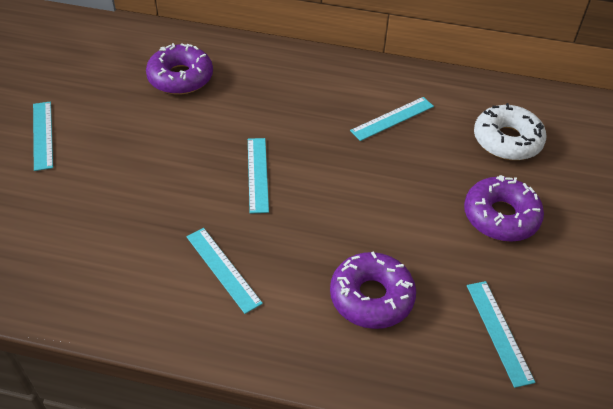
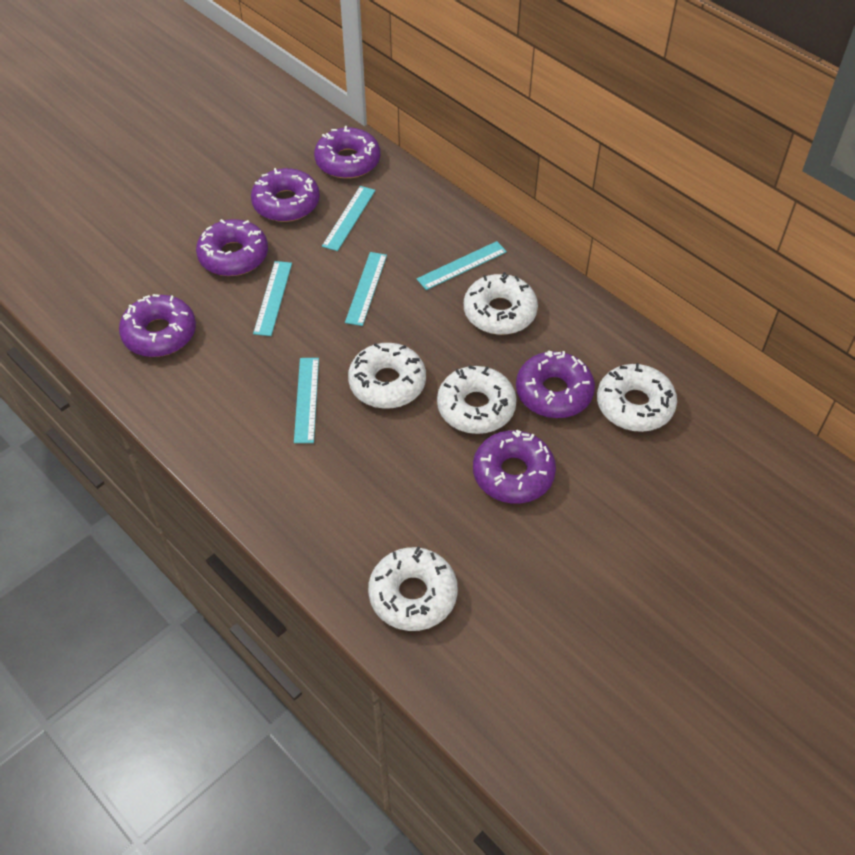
purple donut: 3 -> 6
white donut: 1 -> 5

